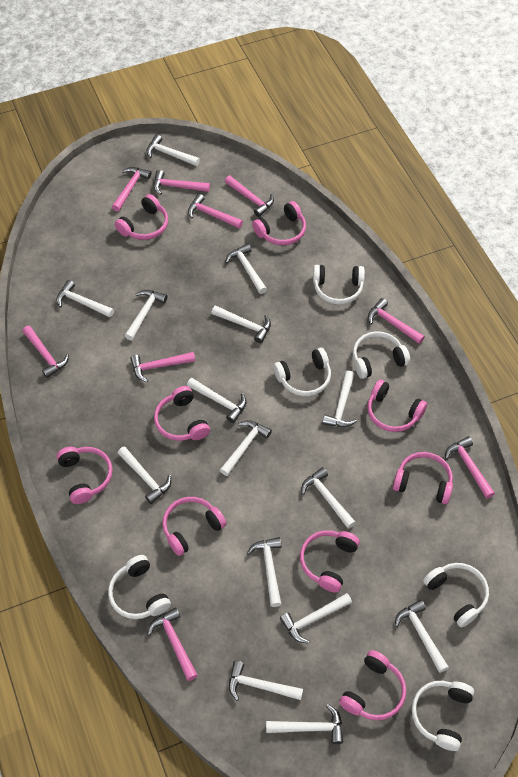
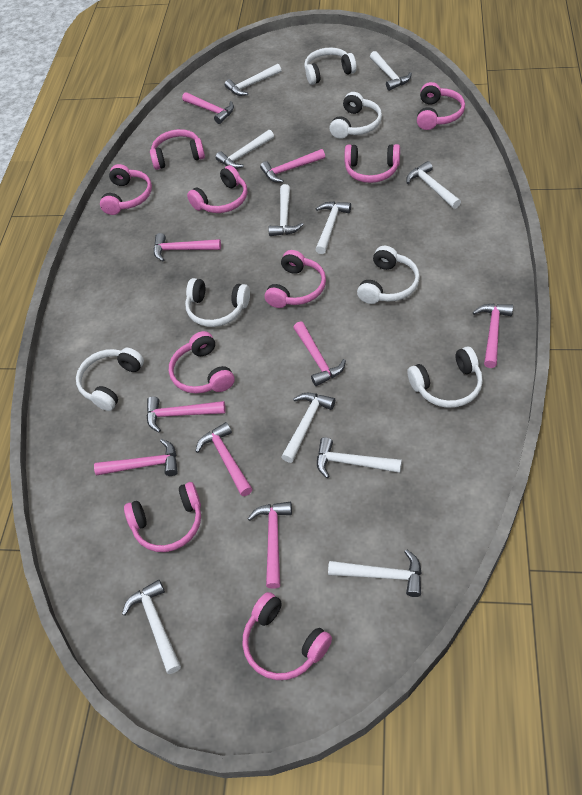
white hammer: 15 -> 10

